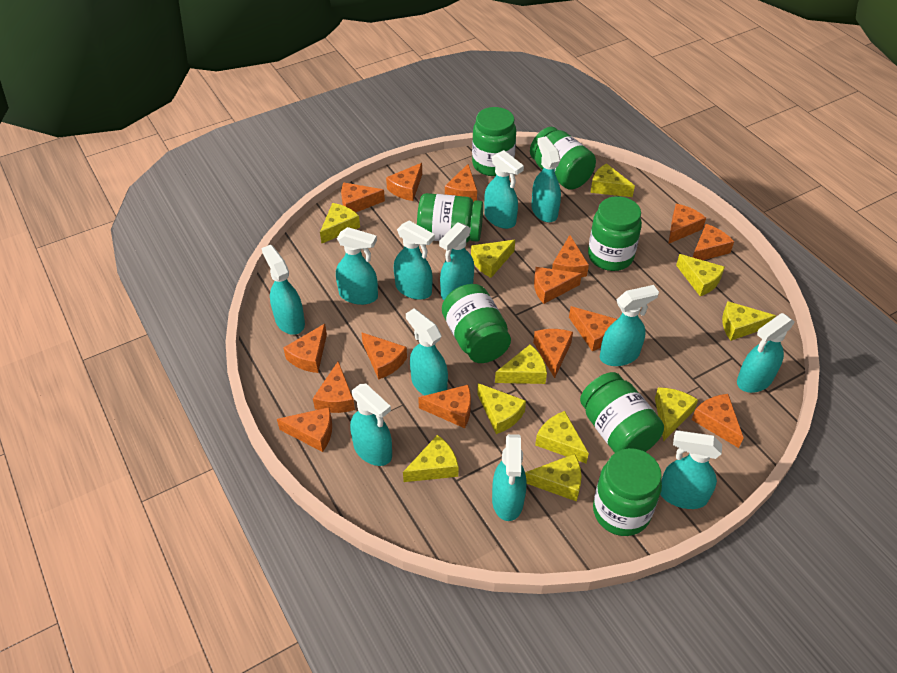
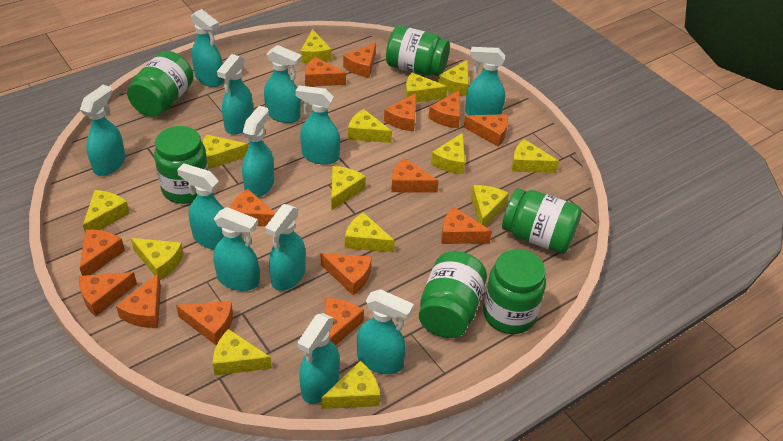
green jar: 7 -> 6
orange cheese: 15 -> 14
yellow cheese: 11 -> 14

